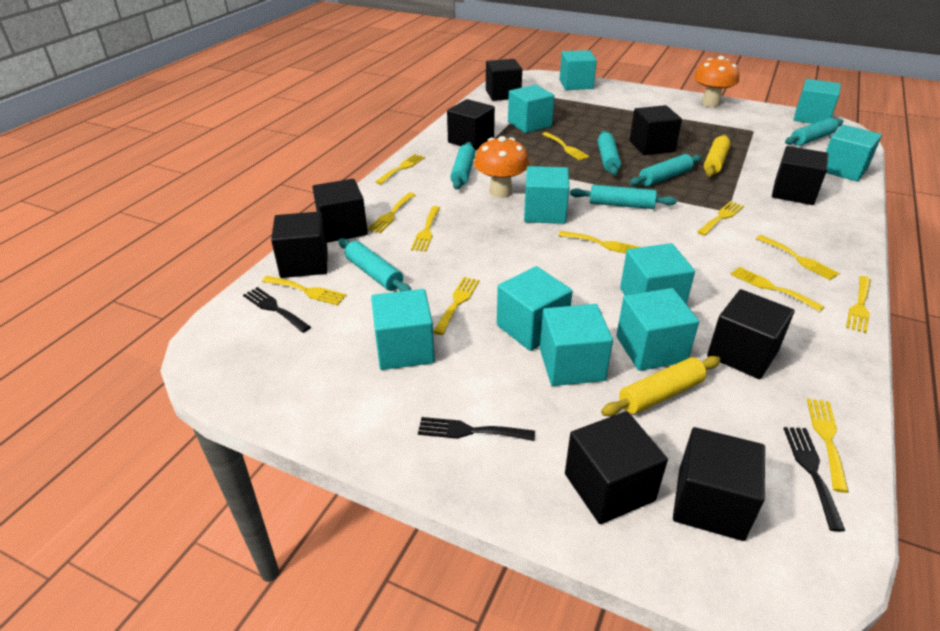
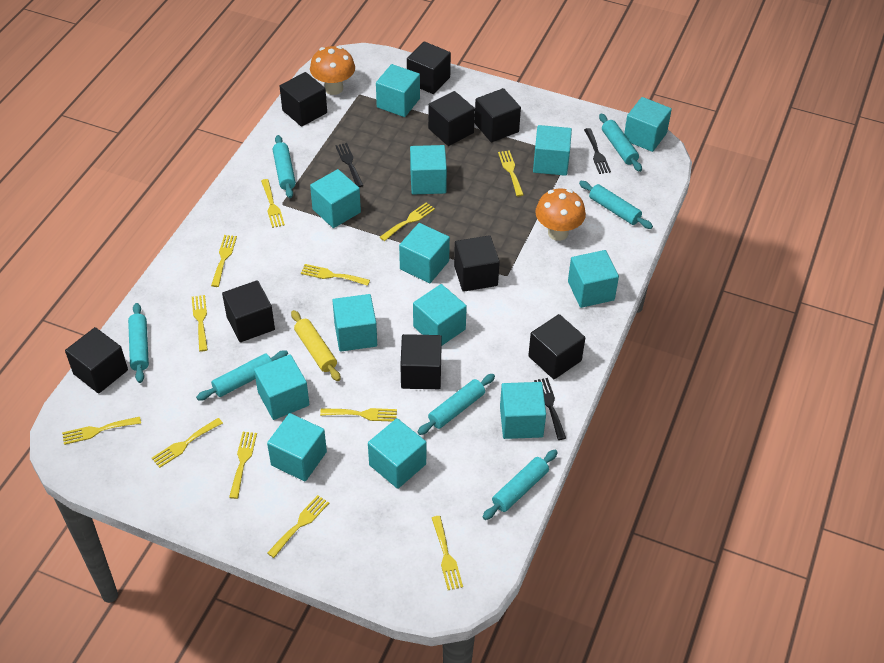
turquoise cube: 10 -> 13
turquoise rolling pin: 6 -> 7
yellow rolling pin: 2 -> 1

